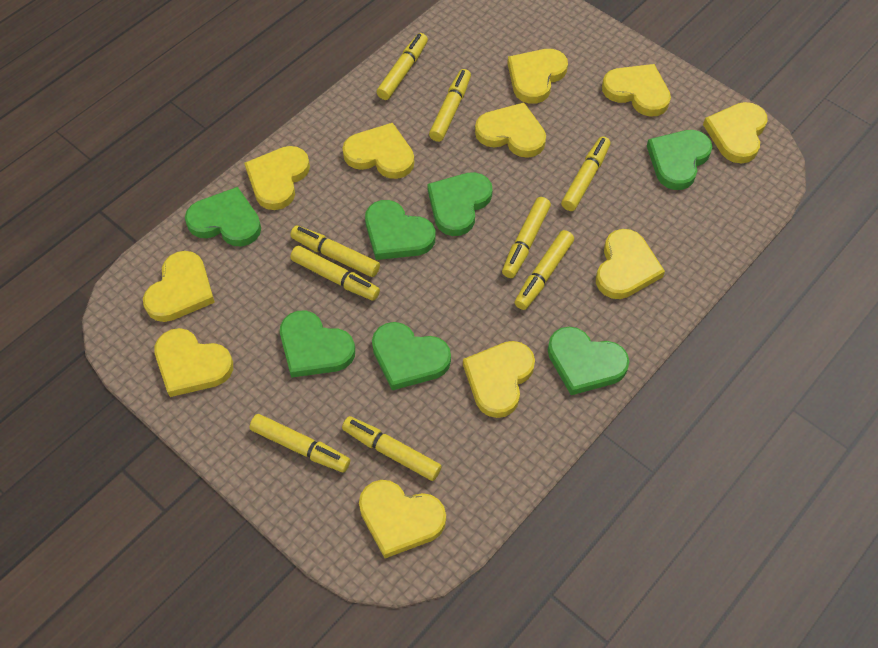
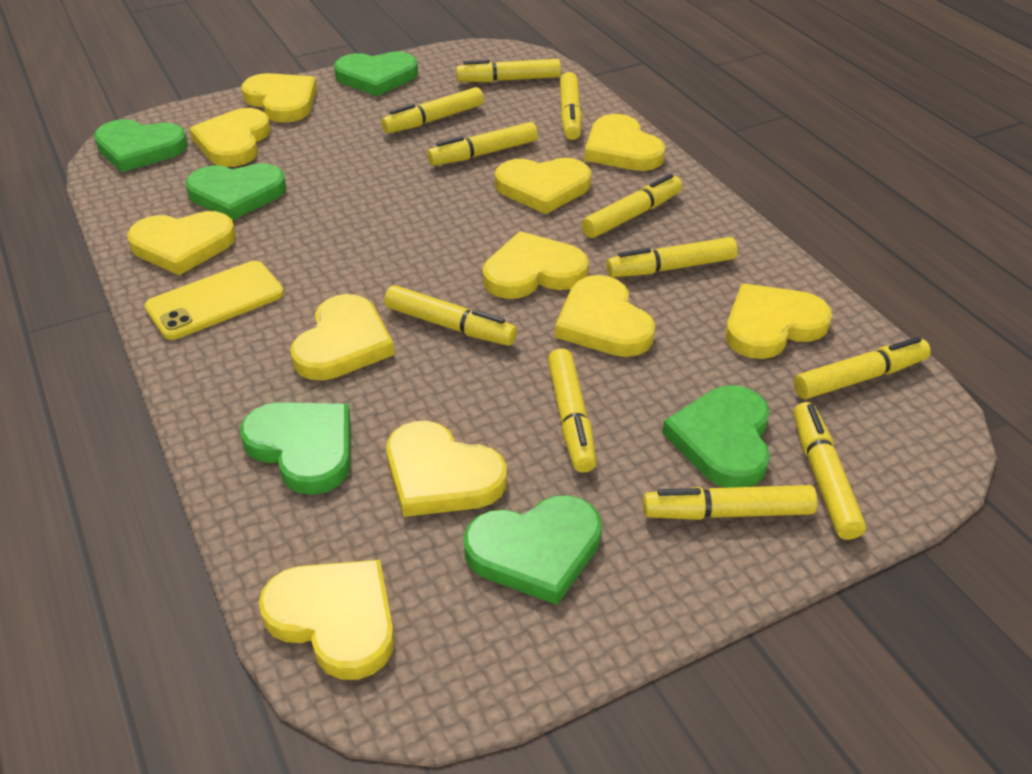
green heart: 7 -> 6
yellow marker: 9 -> 11
yellow phone: 0 -> 1

